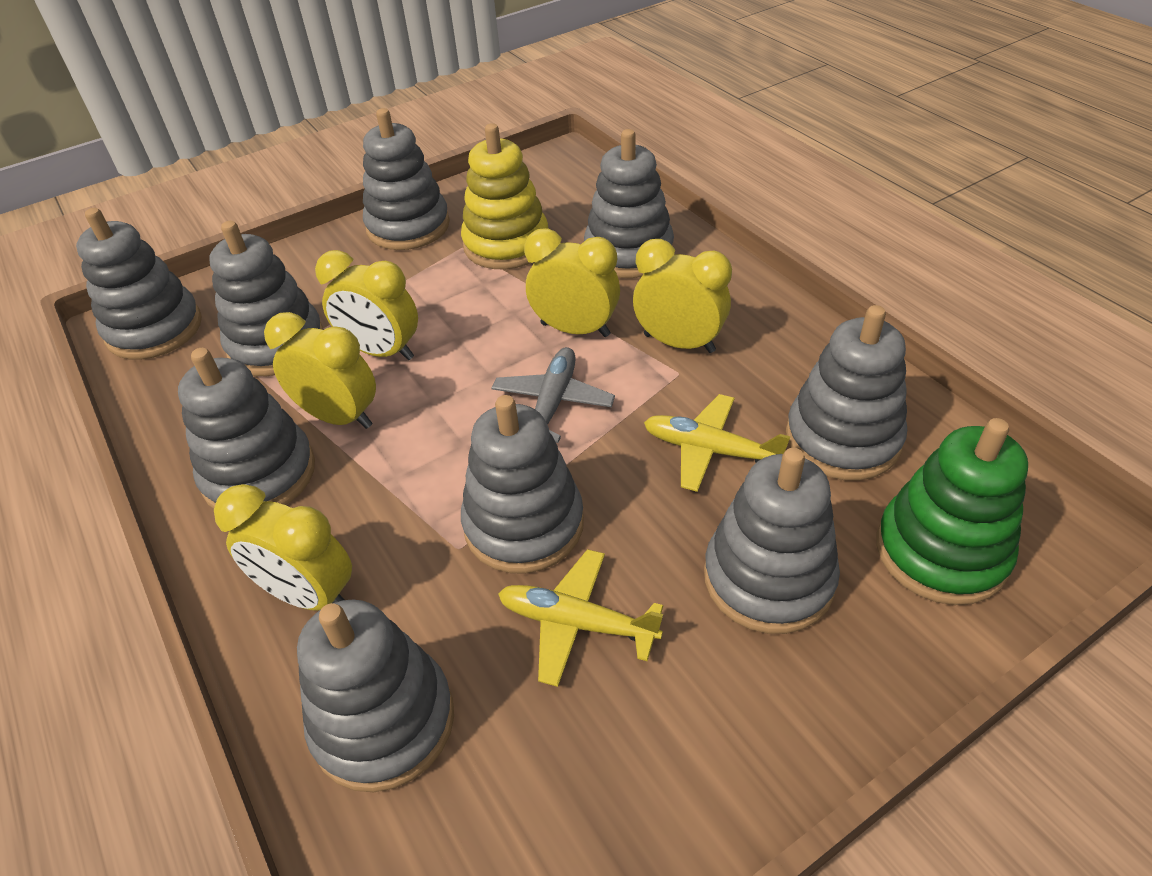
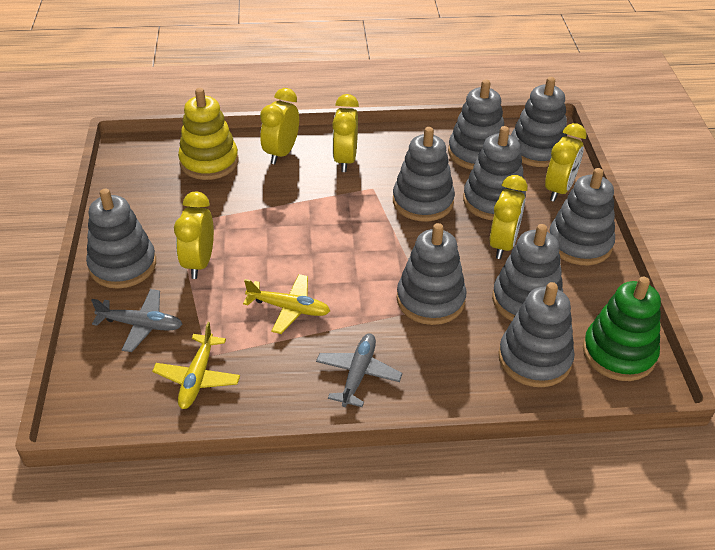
grey plane: 1 -> 2

